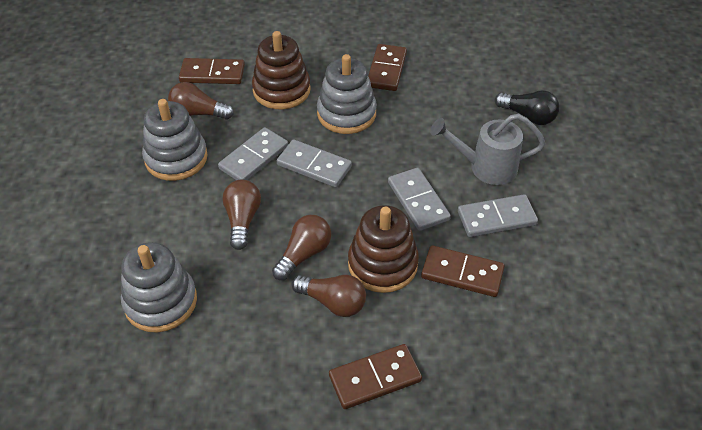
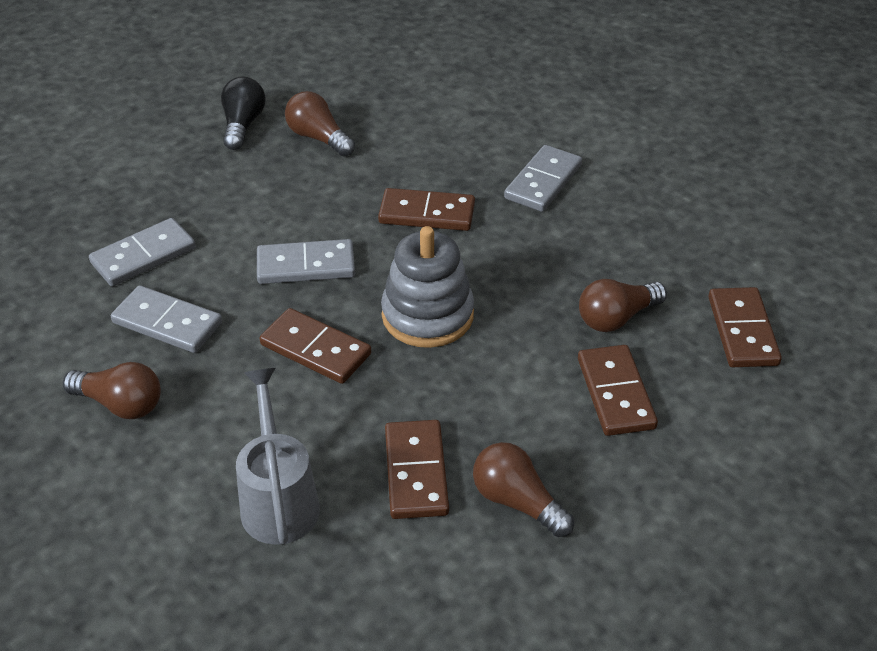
brown domino: 4 -> 5
brown stacking toy: 2 -> 0
grey stacking toy: 3 -> 1

